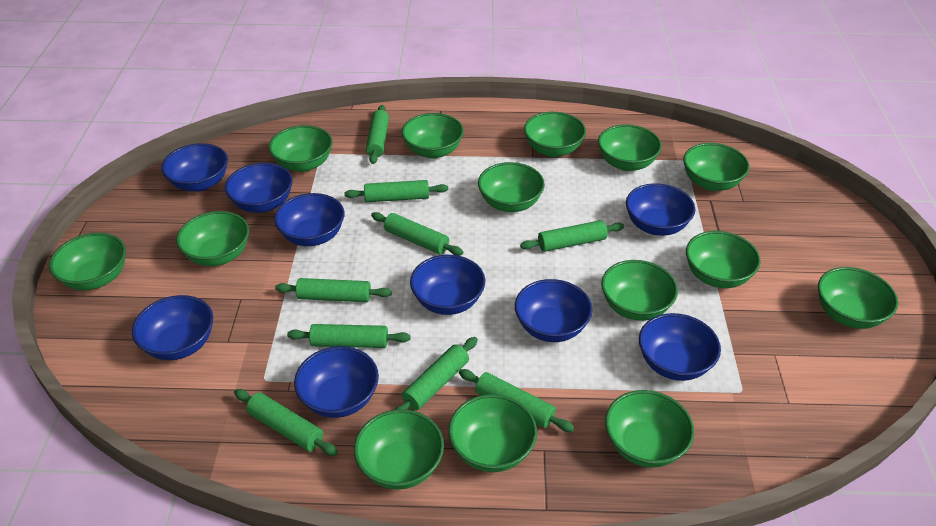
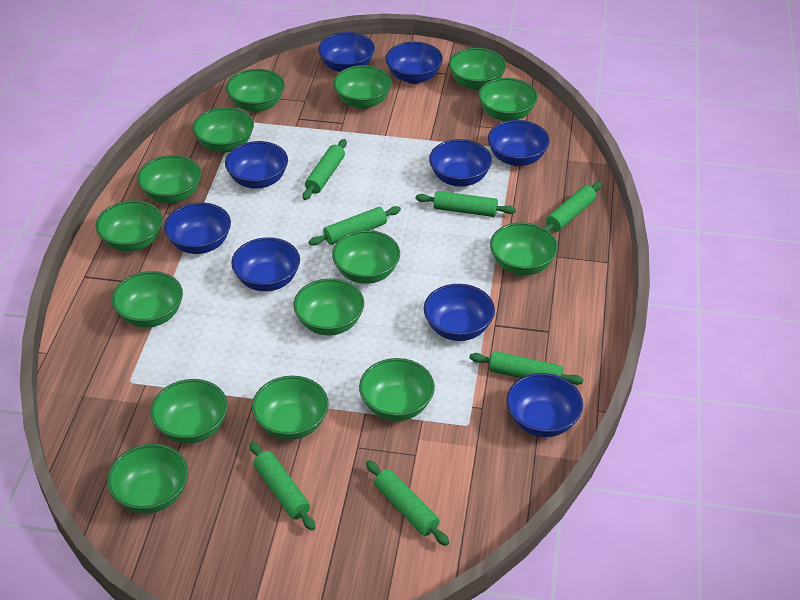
green bowl: 14 -> 15
green rolling pin: 9 -> 7

